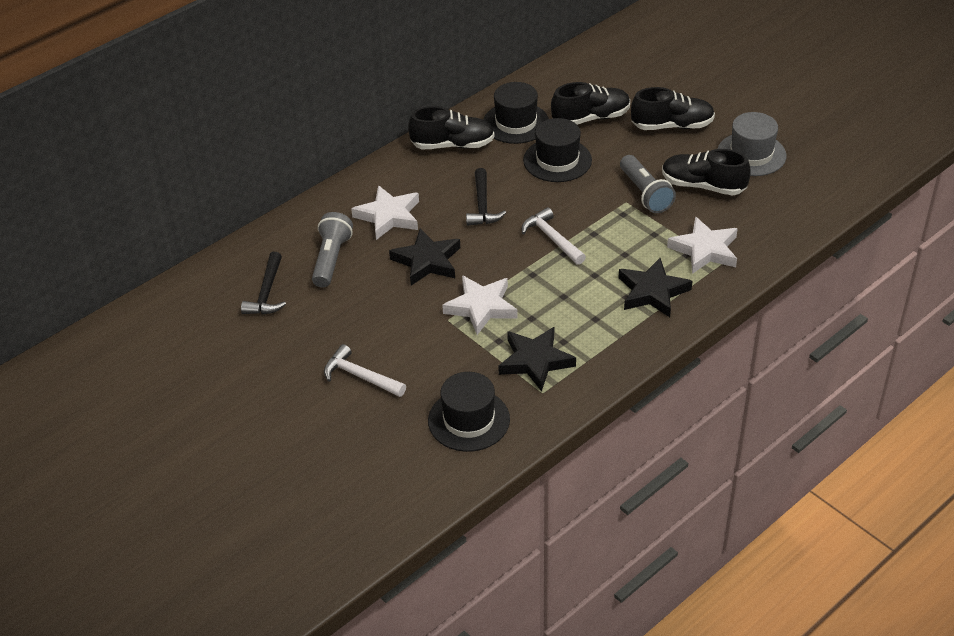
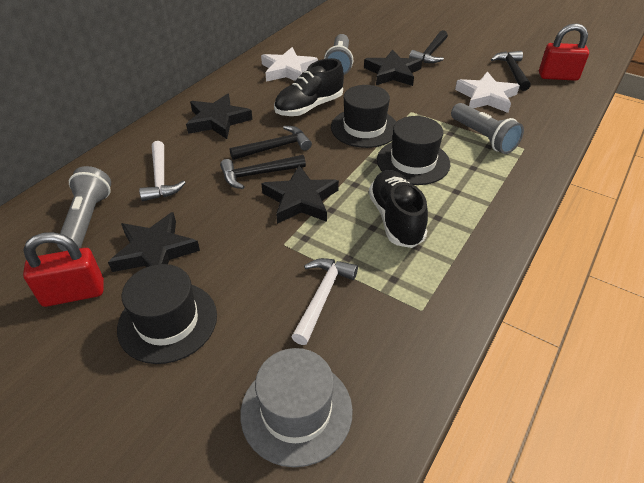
black hammer: 2 -> 4
black shoe: 4 -> 2
black star: 3 -> 4
grey flashlight: 2 -> 3
red padlock: 0 -> 2
white star: 3 -> 2

